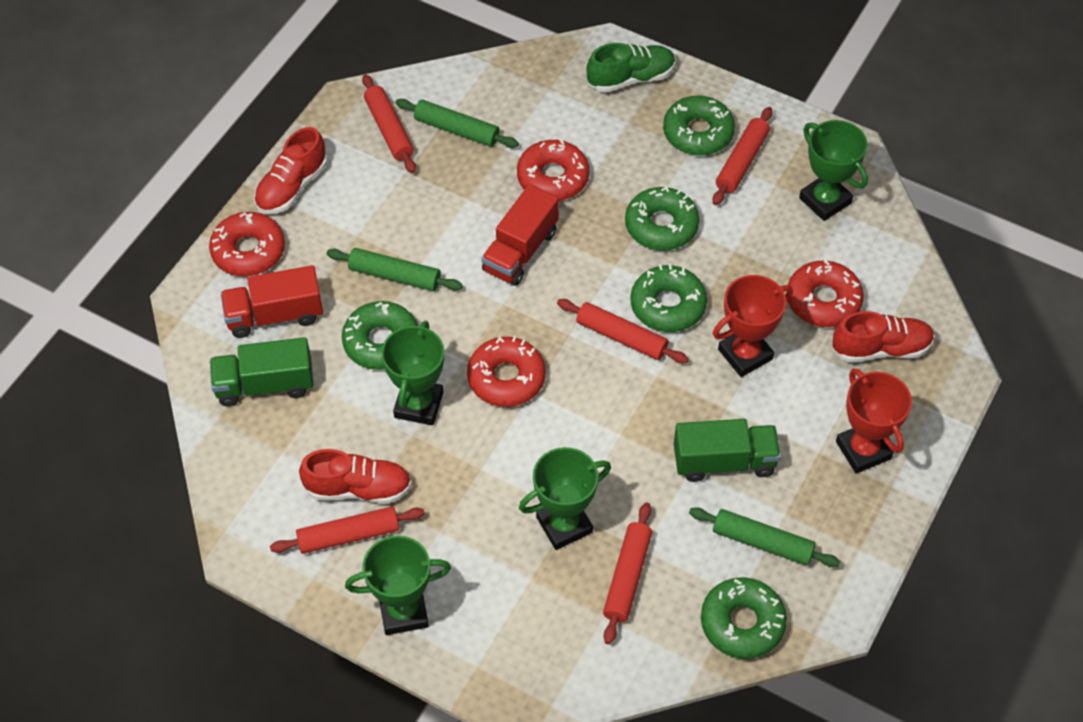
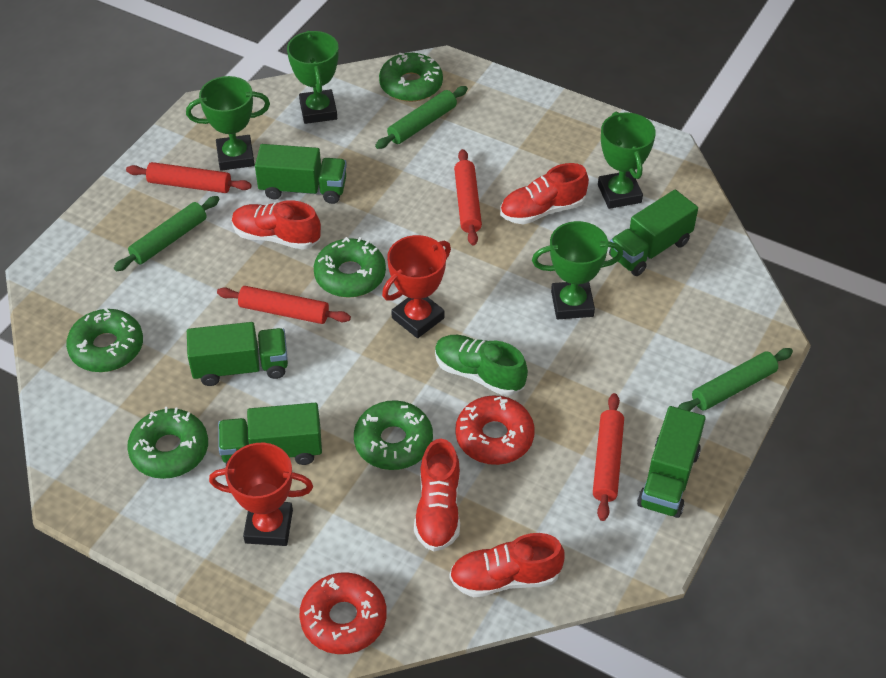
green truck: 2 -> 5
red donut: 4 -> 2
red rolling pin: 5 -> 4
red shoe: 3 -> 4
red truck: 2 -> 0

